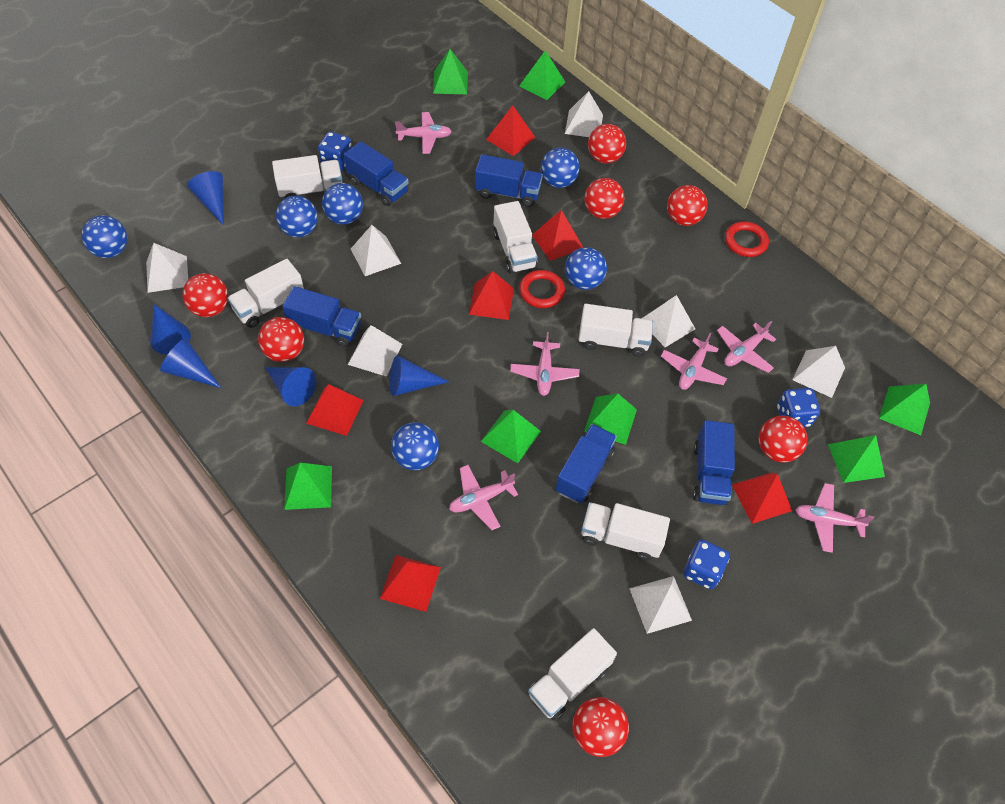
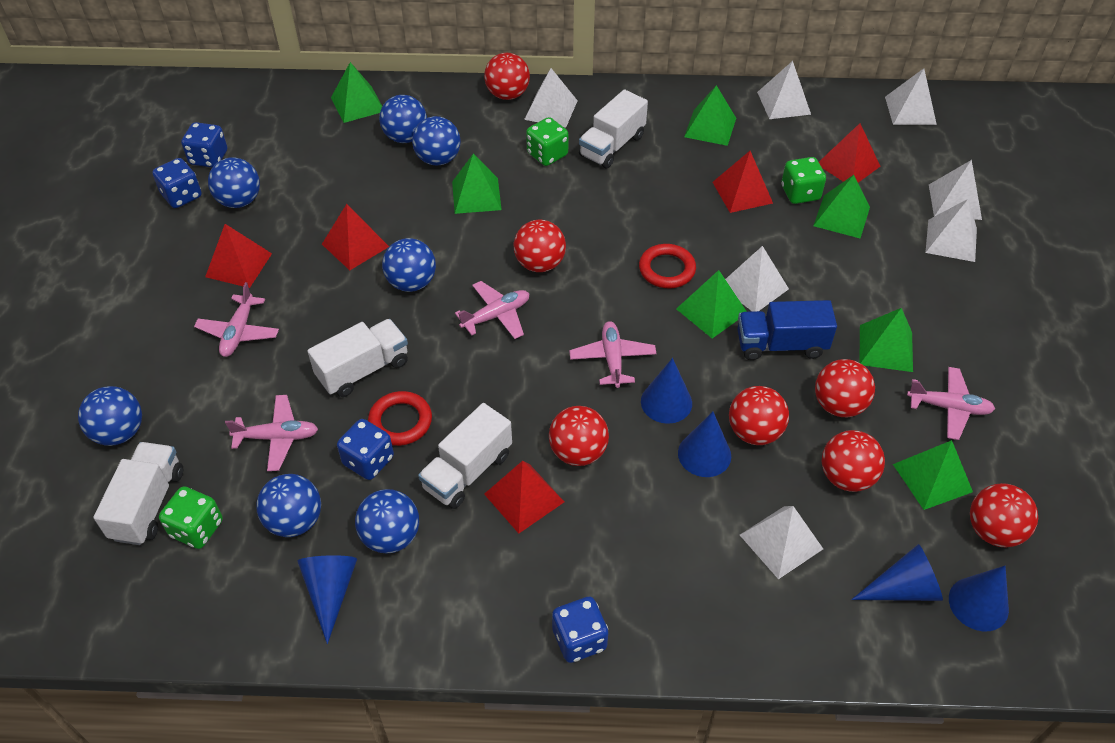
blue ball: 6 -> 7
blue dice: 3 -> 4
blue truck: 5 -> 1
green dice: 0 -> 3
pink plane: 6 -> 5
red pyramid: 6 -> 5
white truck: 6 -> 4

